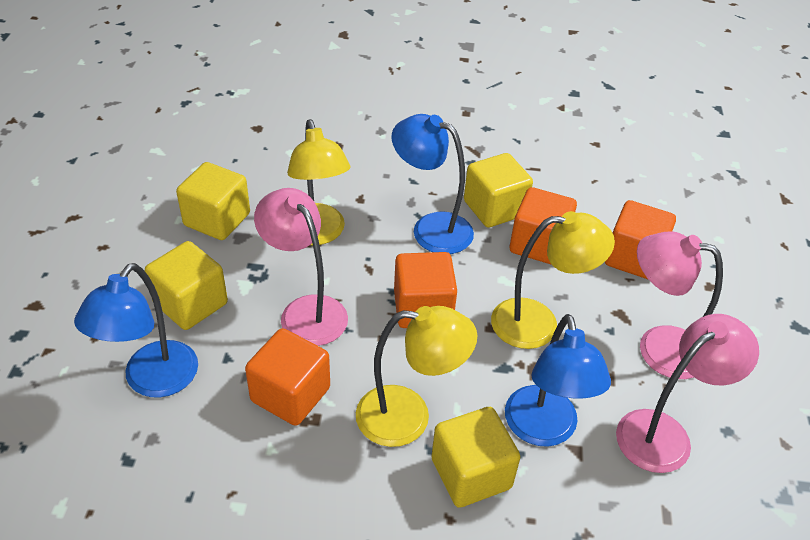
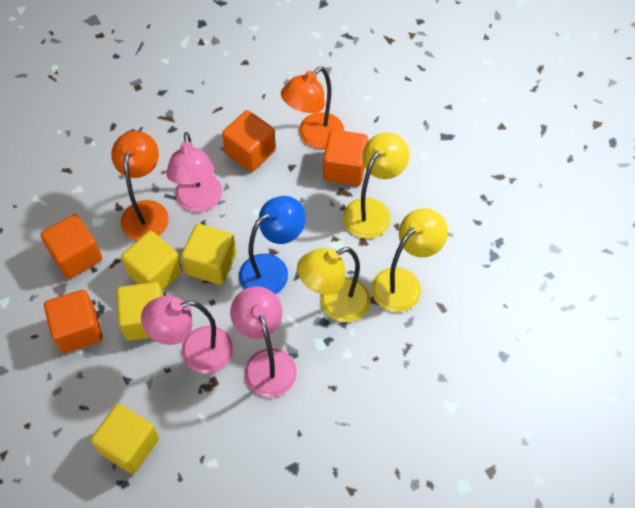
blue lamp: 3 -> 1
orange lamp: 0 -> 2

